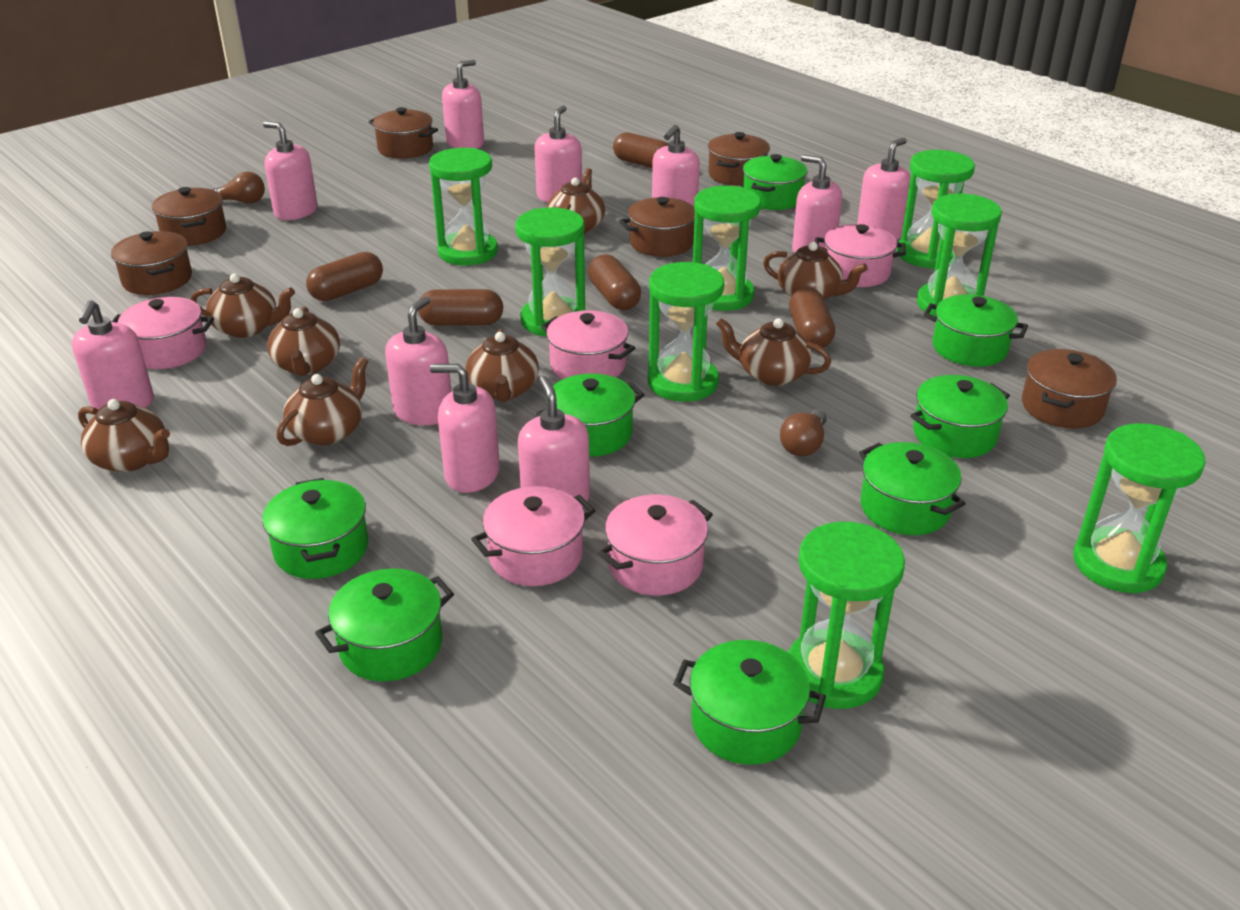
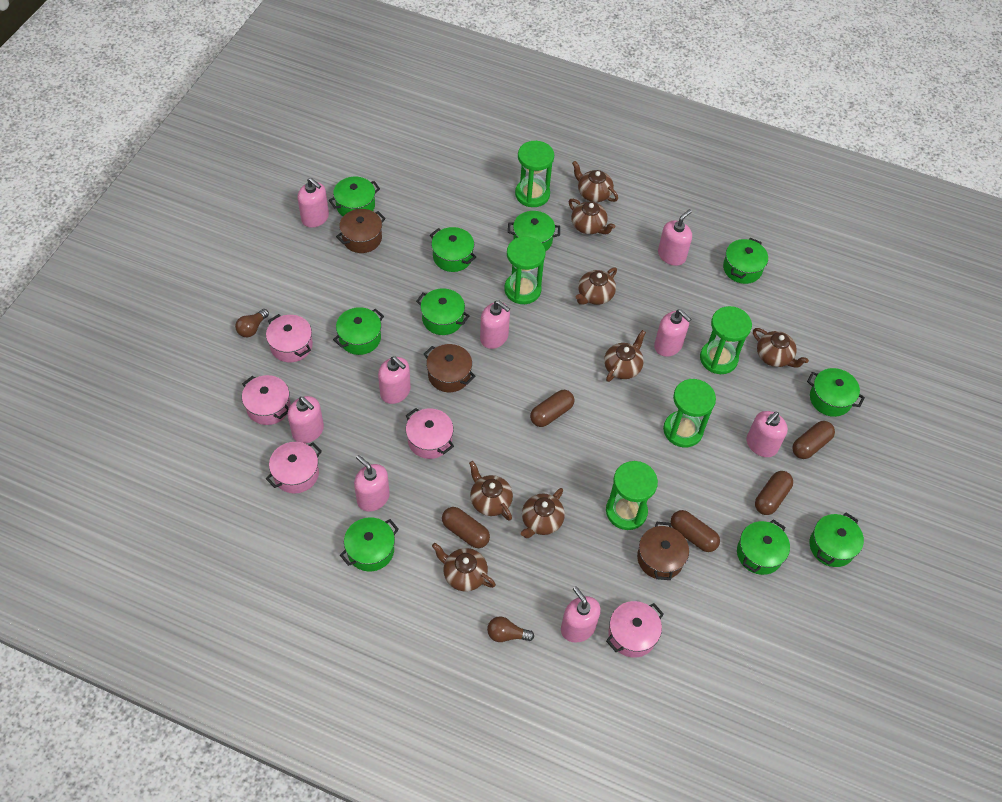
brown pot: 6 -> 3
green hourglass: 8 -> 5
green pot: 8 -> 10
pink soap dispenser: 10 -> 9

